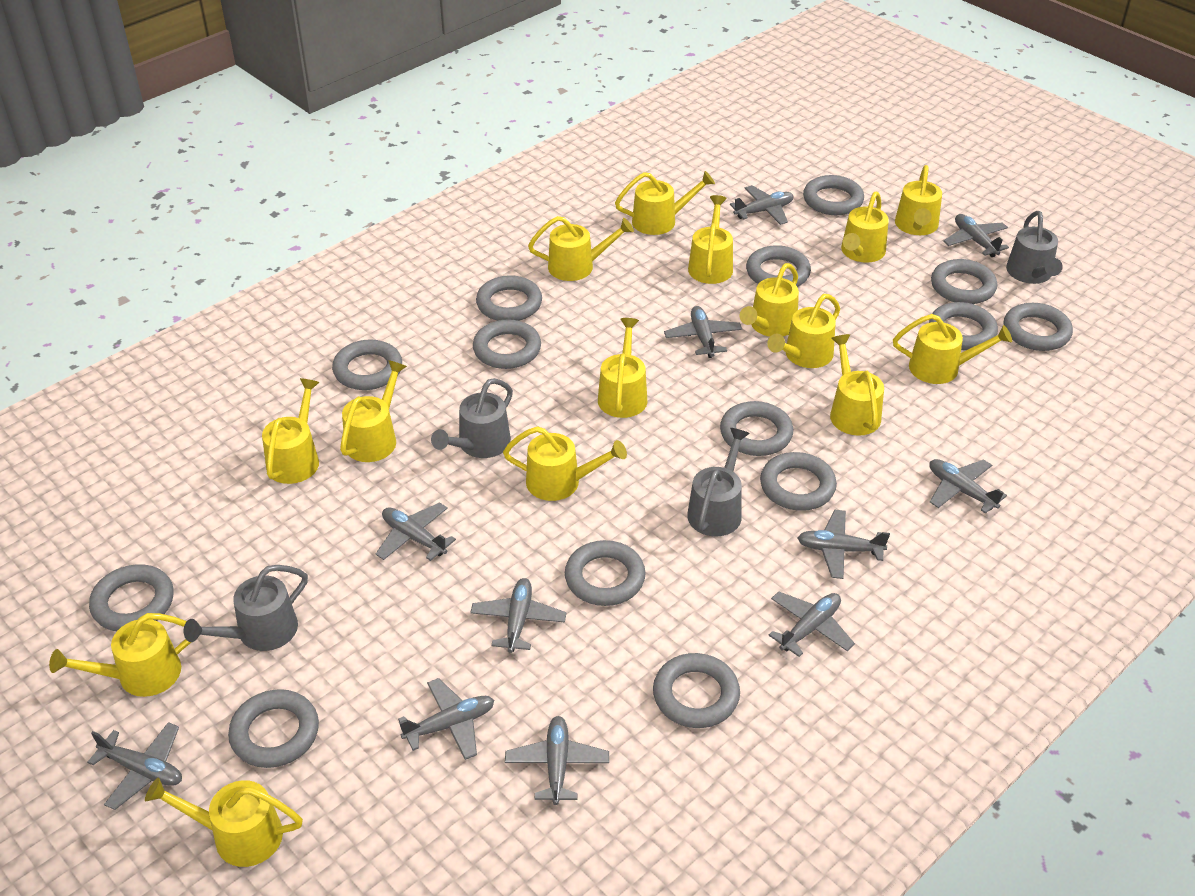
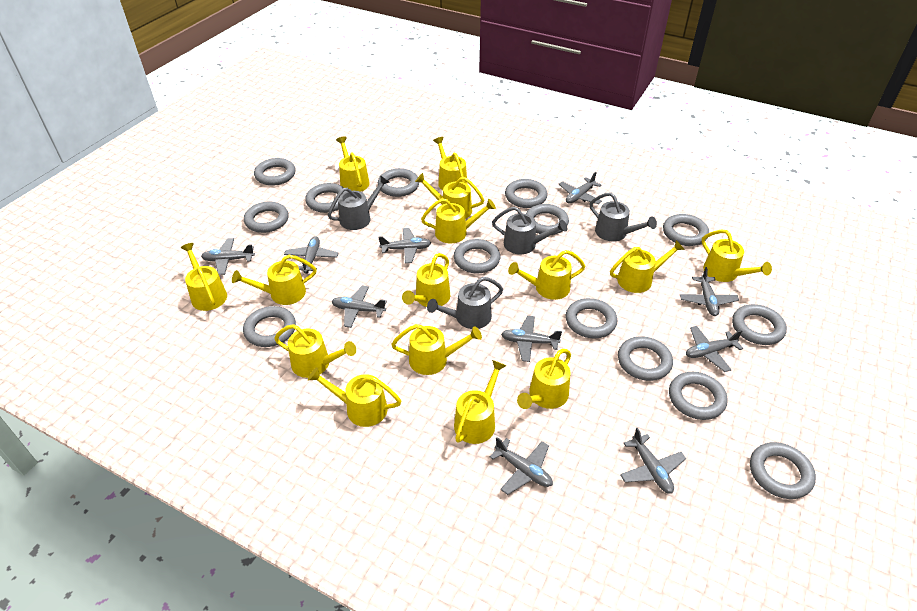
grey plane: 11 -> 10

